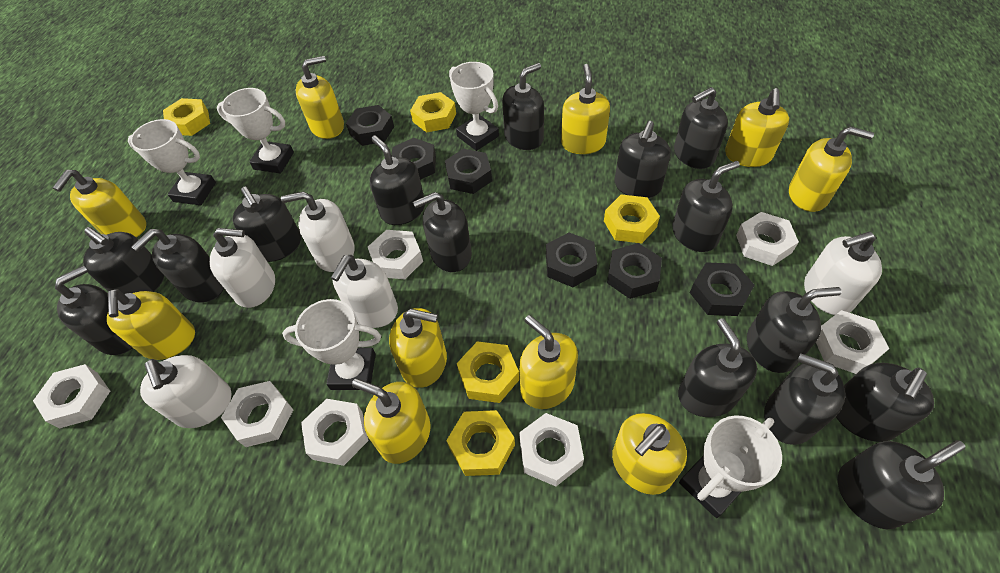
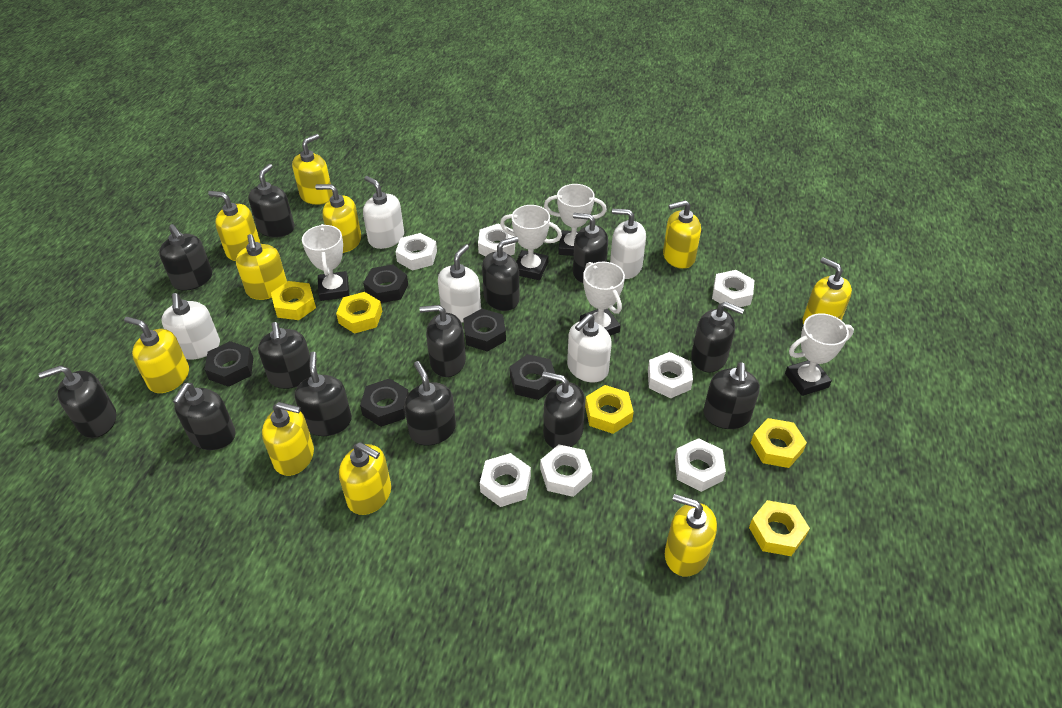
black nut: 6 -> 5
black soap dispenser: 15 -> 13

